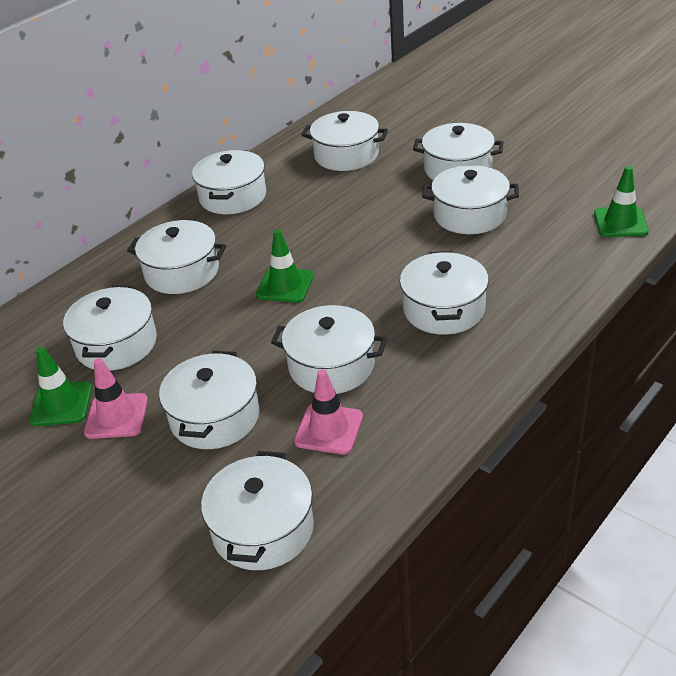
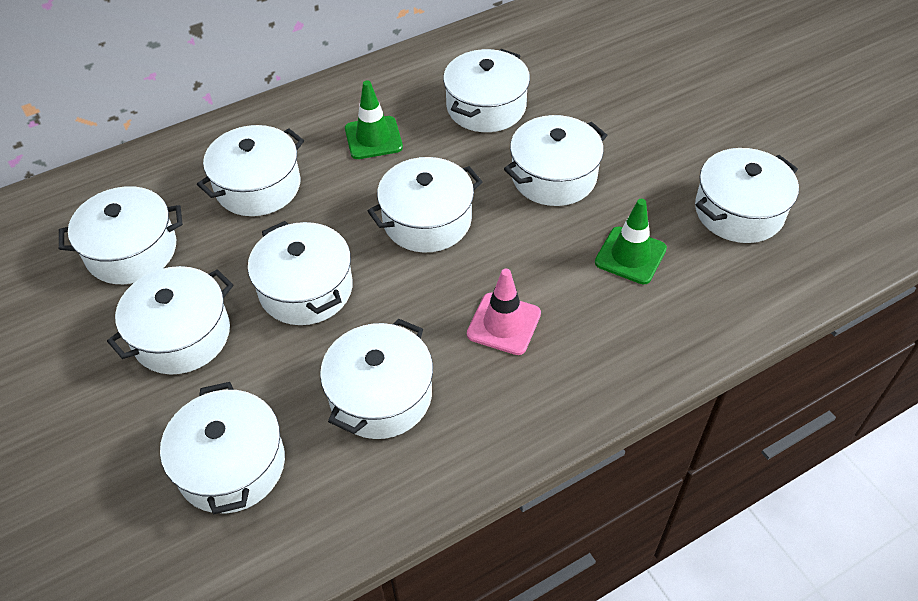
green traffic cone: 3 -> 2
pink traffic cone: 2 -> 1

